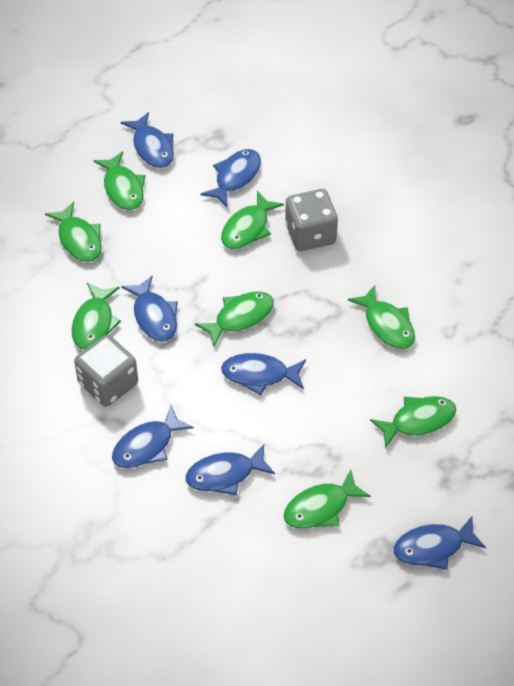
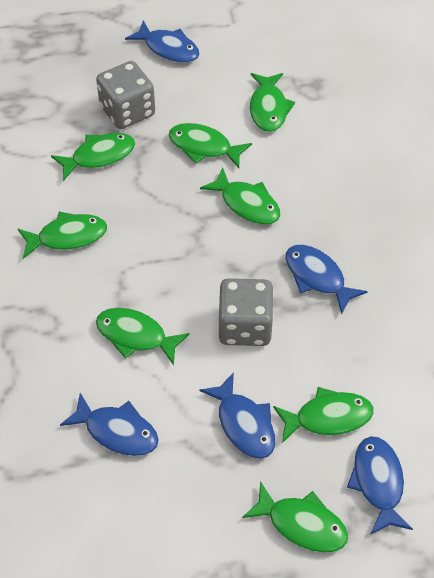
blue fish: 7 -> 5

